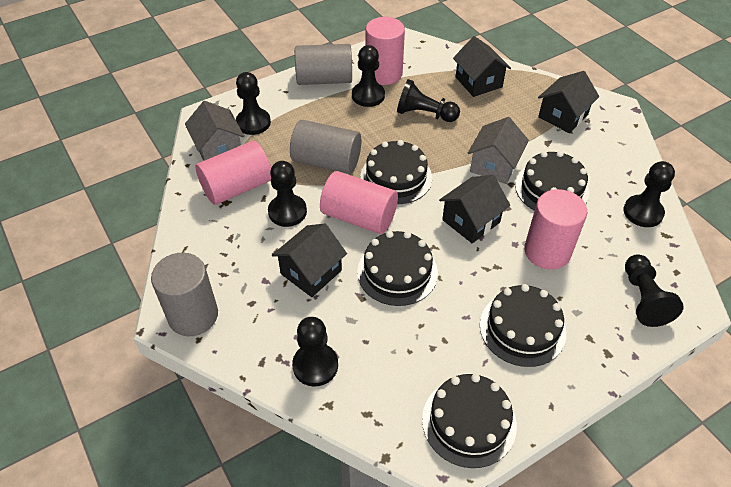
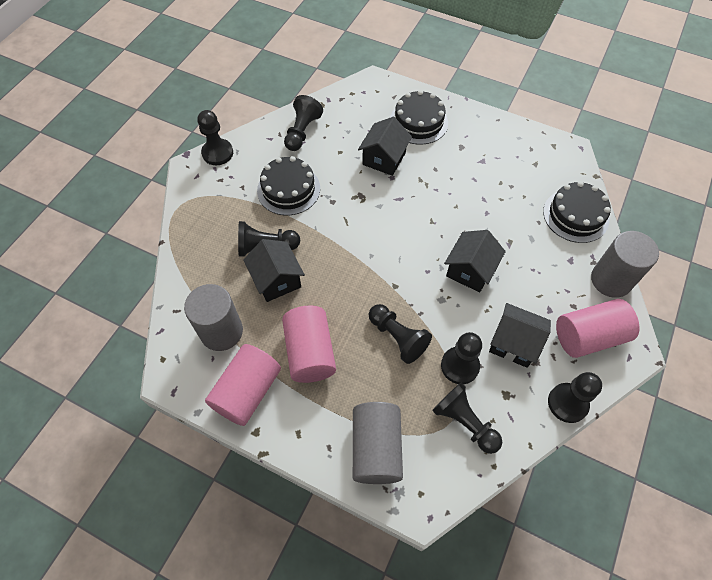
black cake: 5 -> 3
grey house: 2 -> 0
pink cylinder: 4 -> 3

